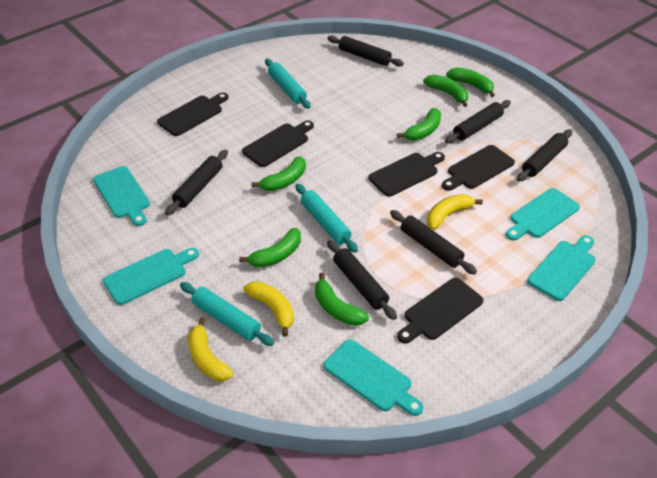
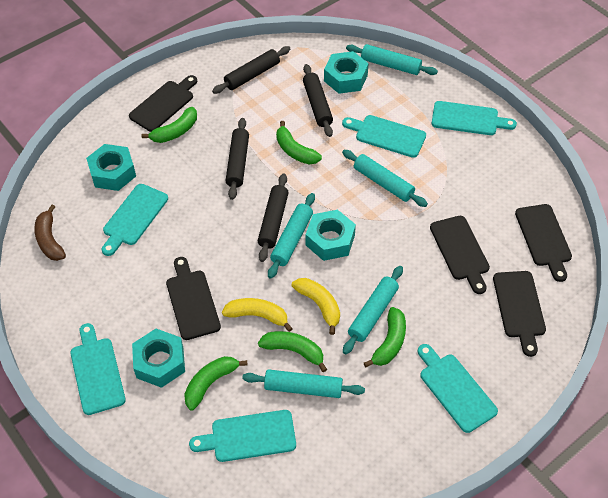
black rolling pin: 6 -> 4
brown banana: 0 -> 1
green banana: 6 -> 5
turquoise cutting board: 5 -> 6
turquoise nut: 0 -> 4
turquoise rolling pin: 3 -> 5
yellow banana: 3 -> 2

